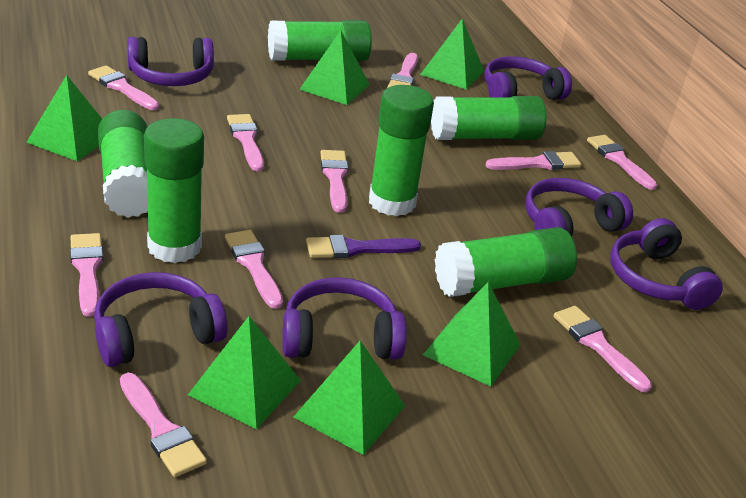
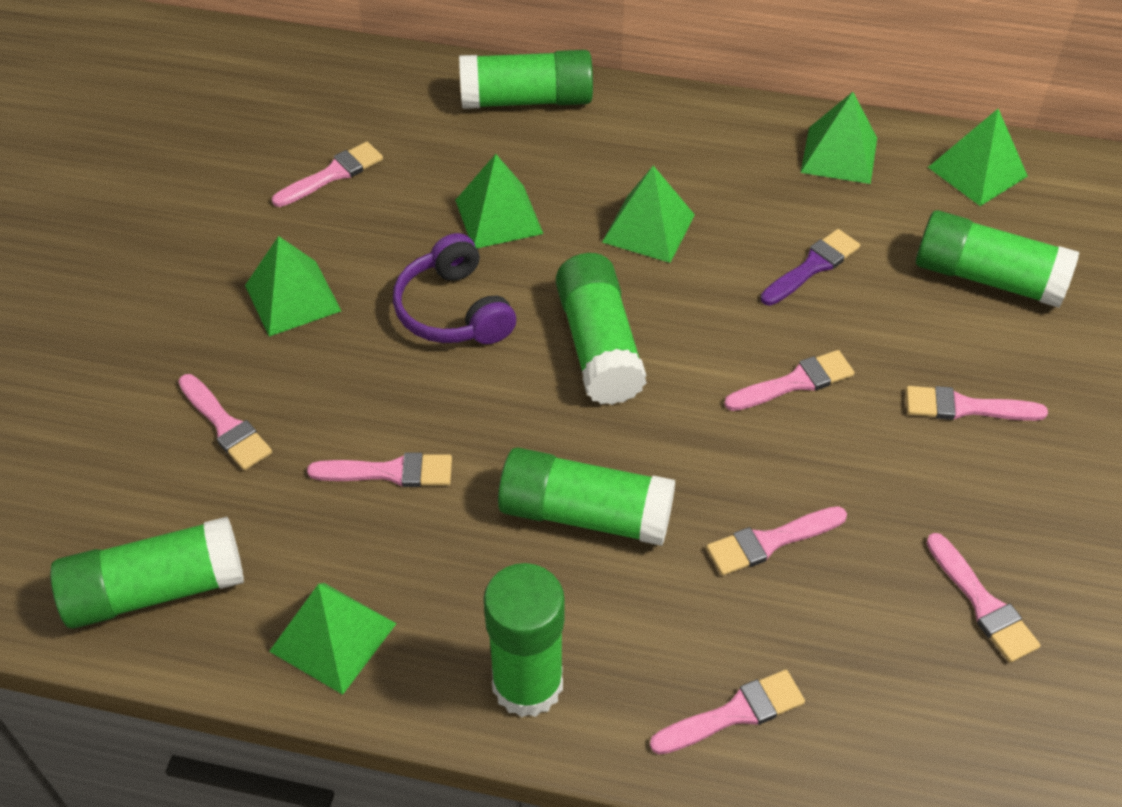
pink brush: 10 -> 8
purple headphones: 6 -> 1

